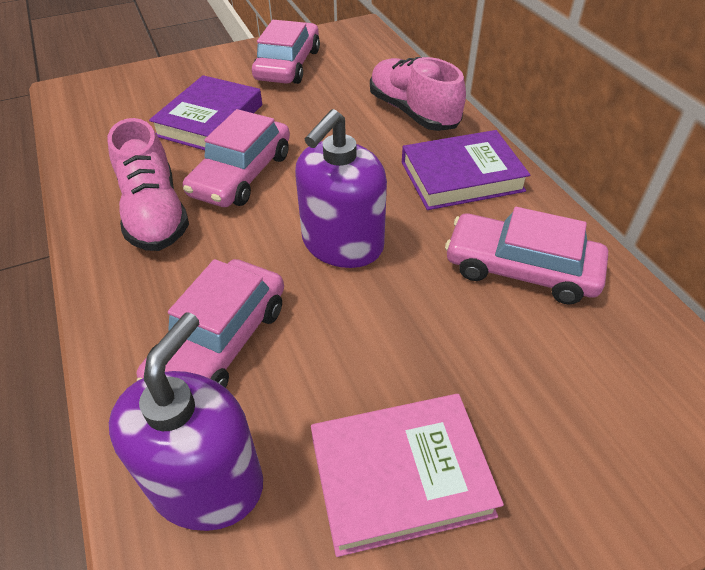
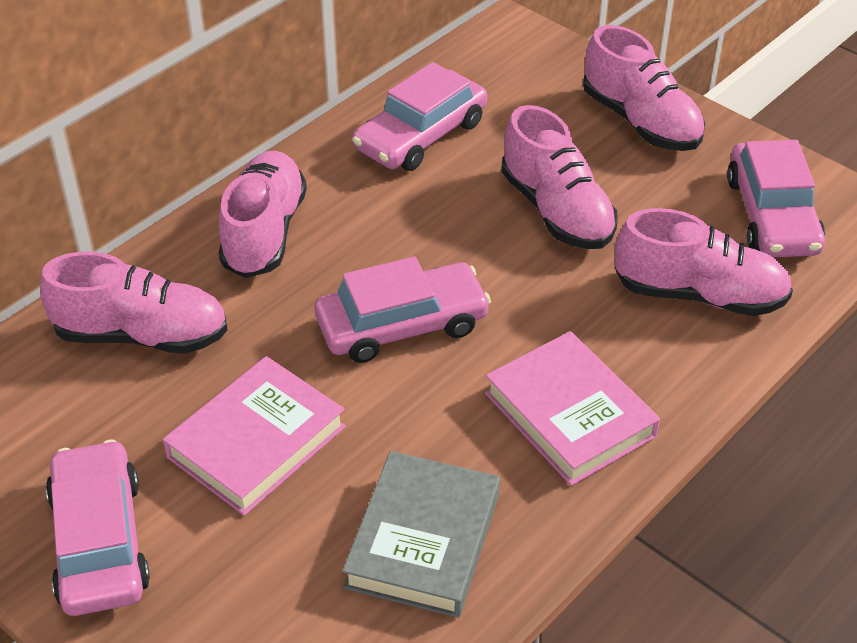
grey book: 0 -> 1
pink book: 1 -> 2
pink shoe: 2 -> 5
purple book: 2 -> 0
purple soap dispenser: 2 -> 0

